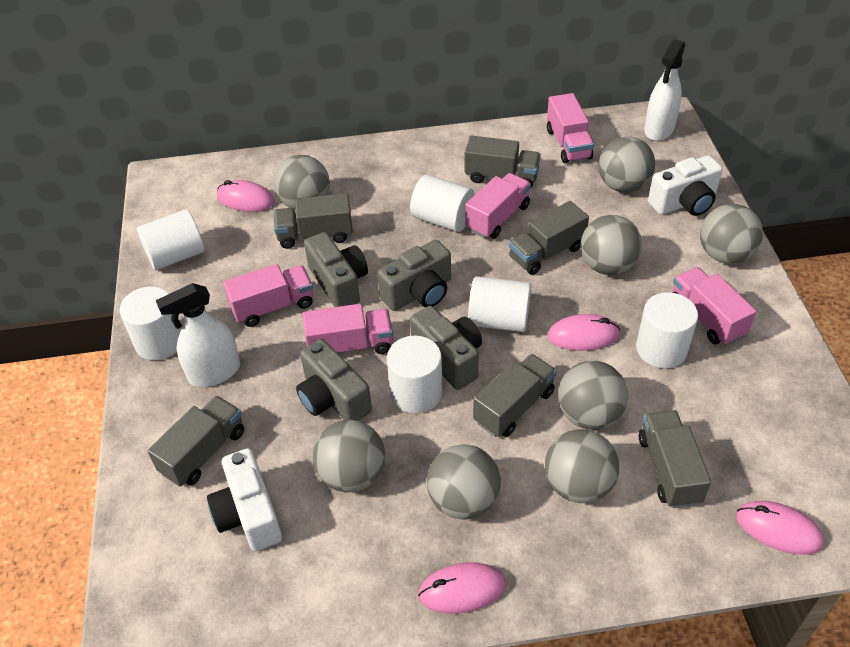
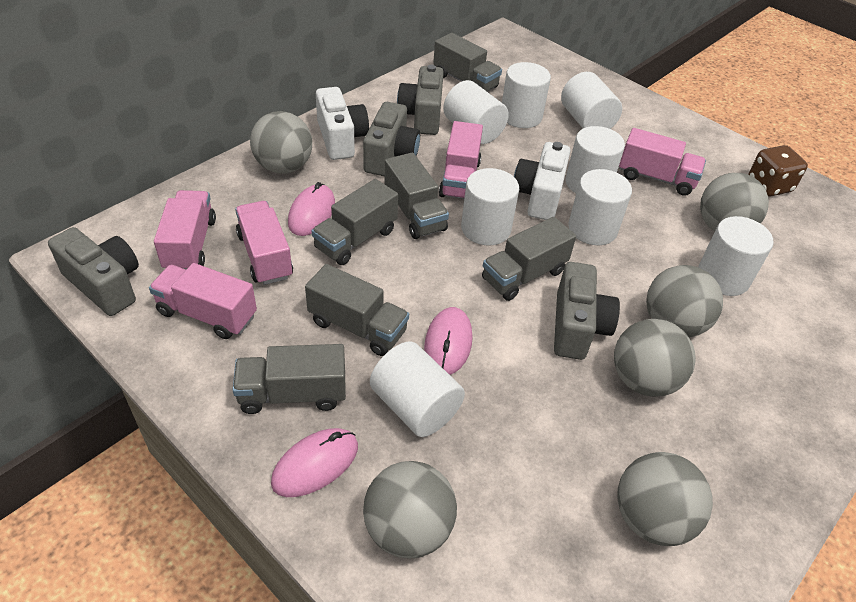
brown dice: 0 -> 1
grey ball: 8 -> 6
pink mouse: 4 -> 3
white cylinder: 6 -> 8
white spray bottle: 2 -> 0

